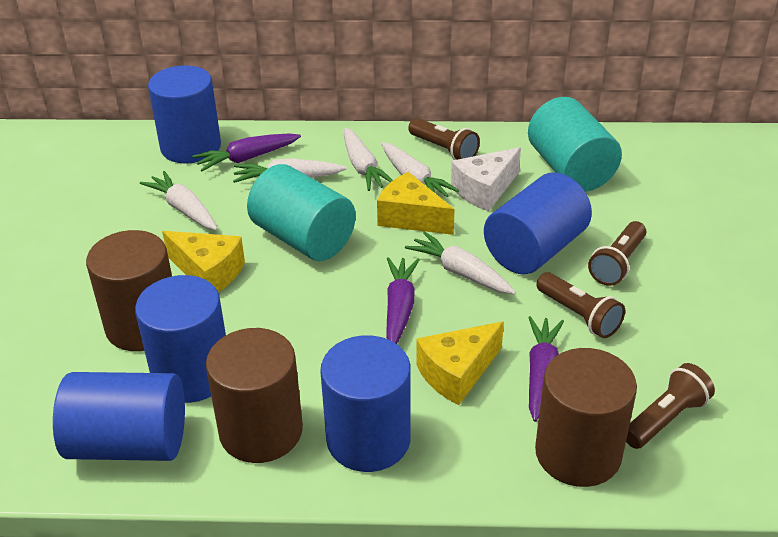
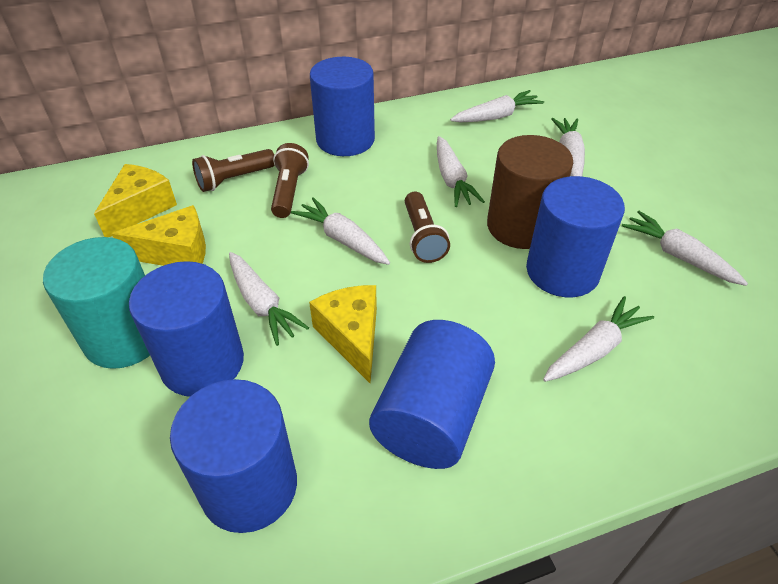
brown cylinder: 3 -> 1
brown flashlight: 4 -> 3
purple carrot: 3 -> 0
turquoise cylinder: 2 -> 1
white carrot: 5 -> 7
white cheese: 1 -> 0

